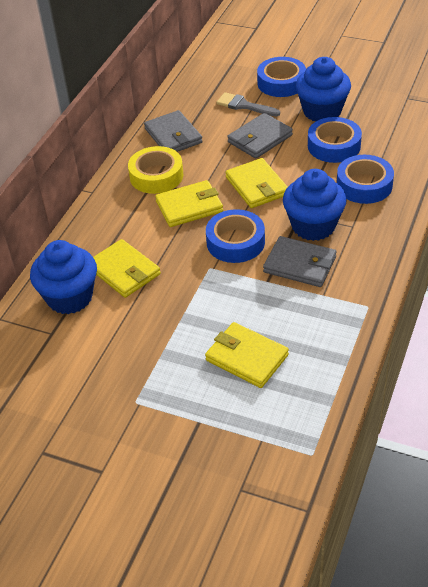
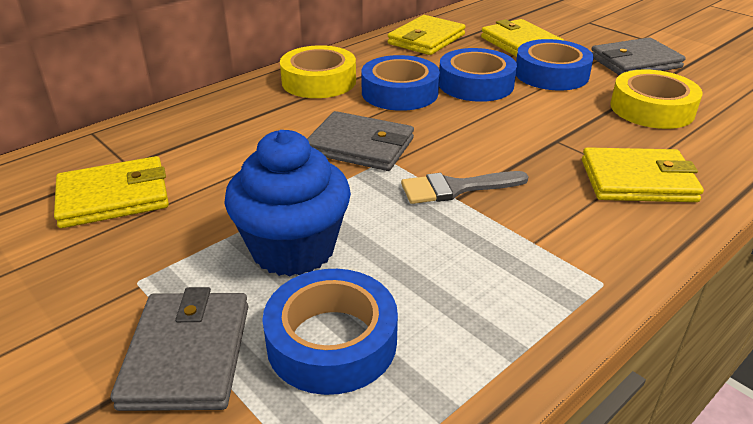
blue cupcake: 3 -> 1
yellow tape: 1 -> 2

